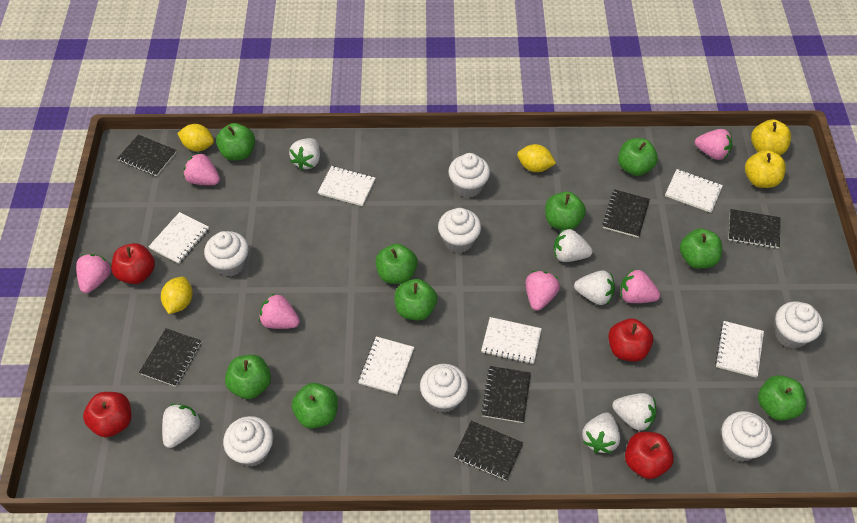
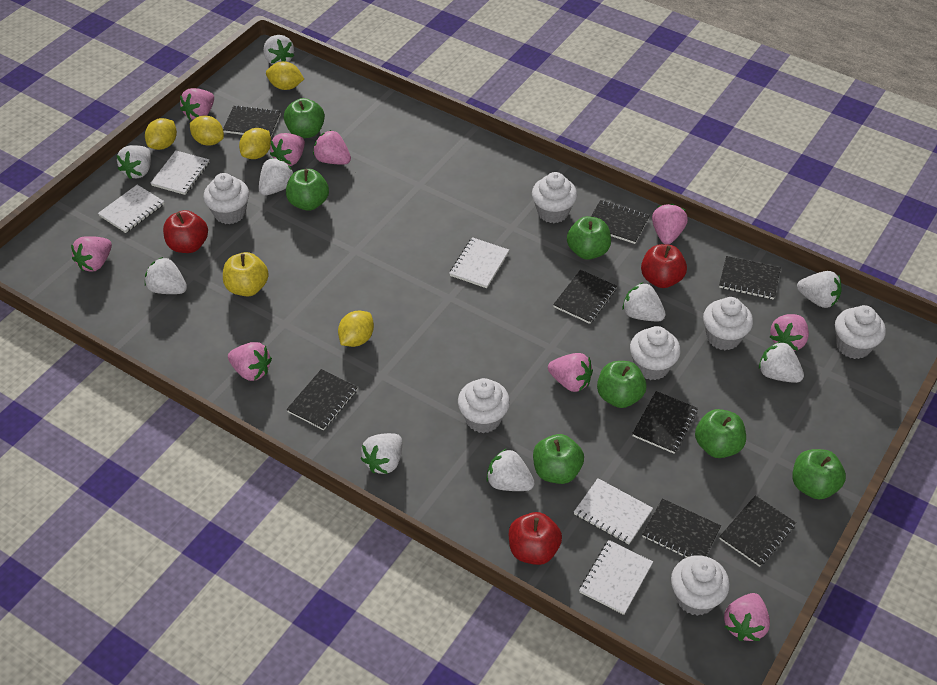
black notebook: 6 -> 8
green apple: 9 -> 7
pink strawberry: 6 -> 9
red apple: 4 -> 3
white notebook: 6 -> 5
white strawberry: 6 -> 9
yellow apple: 2 -> 1
yellow lemon: 3 -> 5

